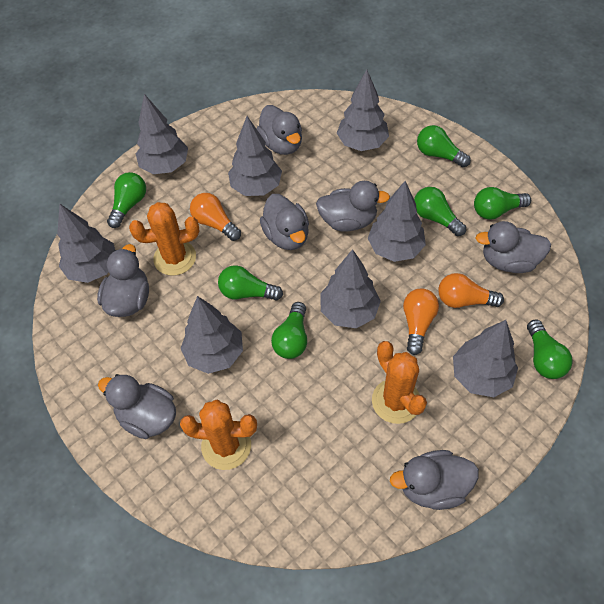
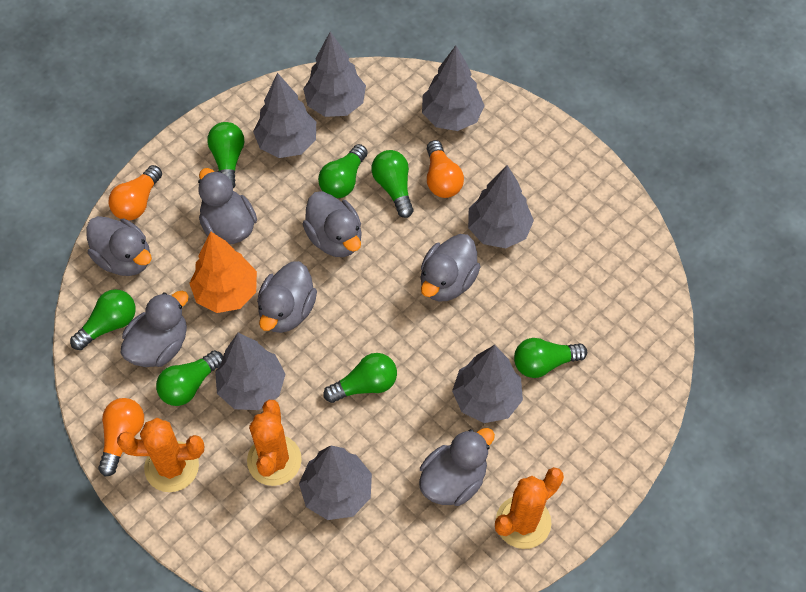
grey tree: 8 -> 7
orange tree: 0 -> 1

